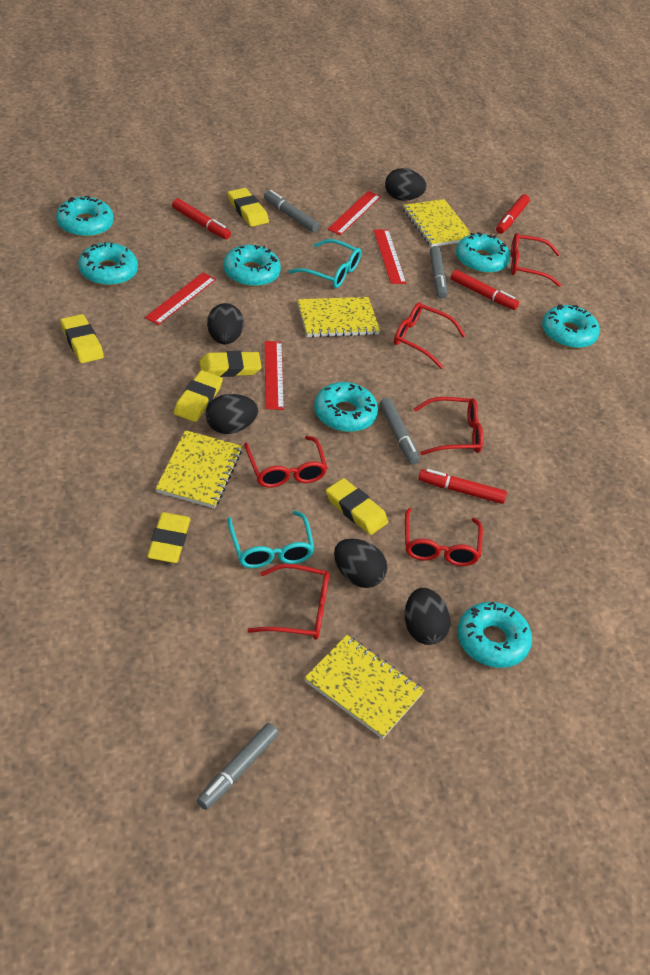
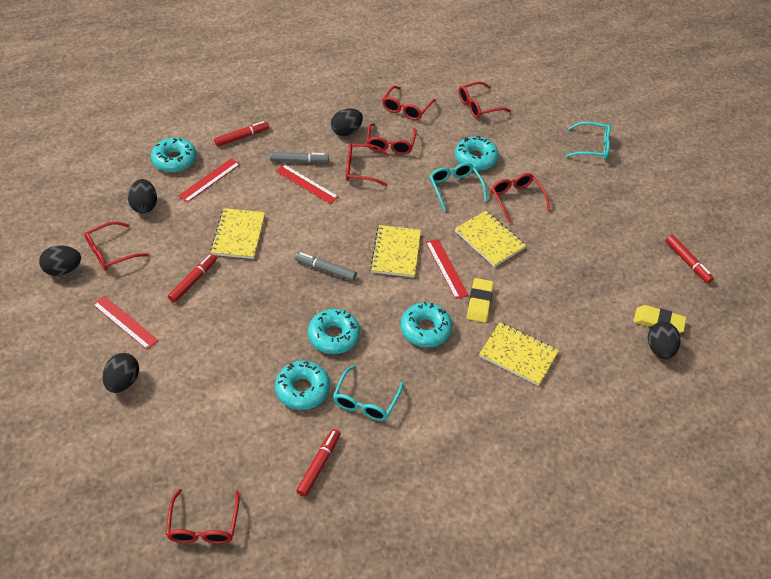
grey marker: 4 -> 2
red glasses: 6 -> 7
turquoise donut: 7 -> 5
turquoise glasses: 2 -> 3
yellow eraser: 6 -> 2

